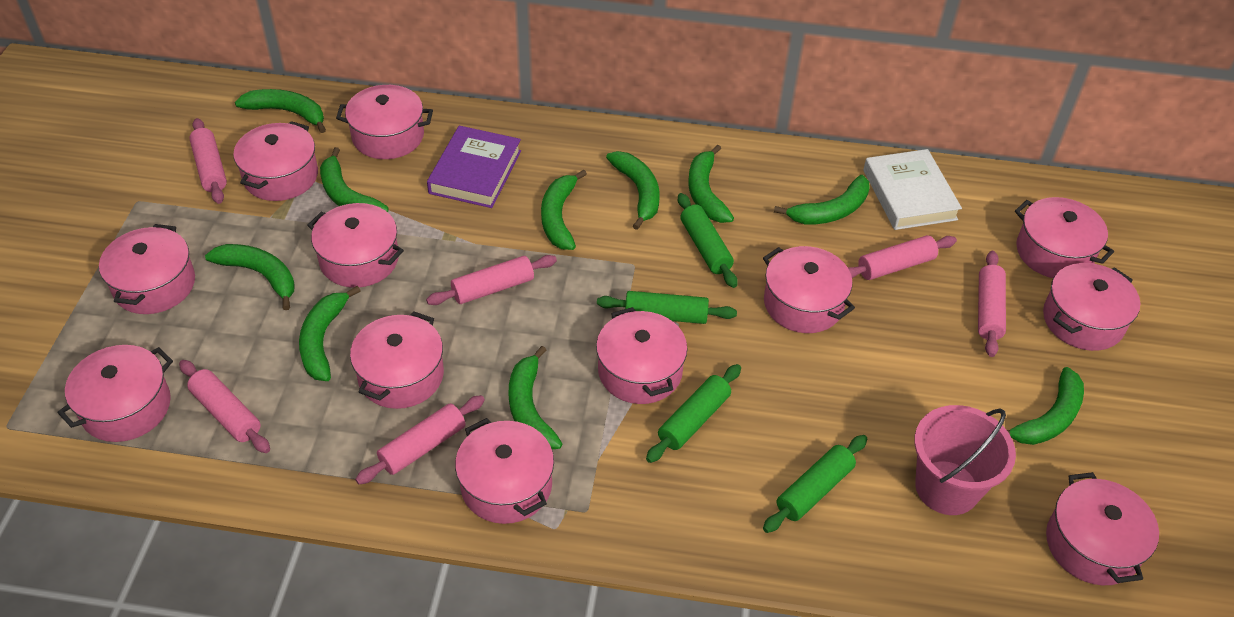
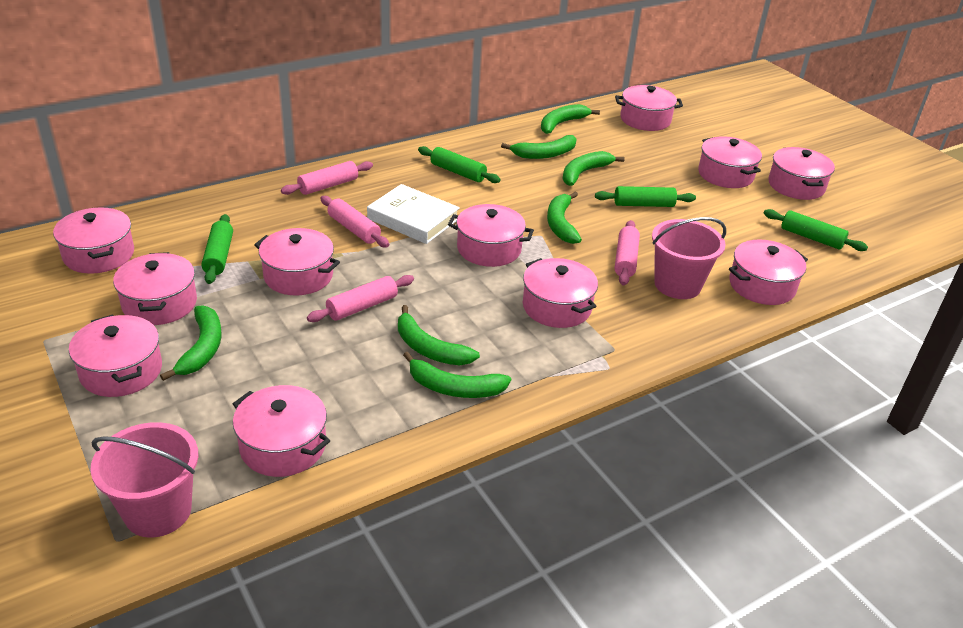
green banana: 10 -> 7
pink bucket: 1 -> 2
pink pot: 12 -> 11
pink rolling pin: 6 -> 4
purple book: 1 -> 0

